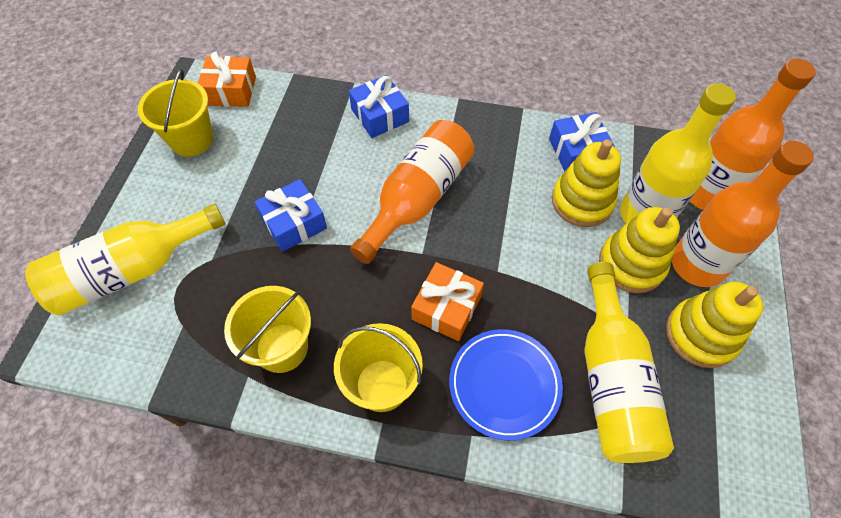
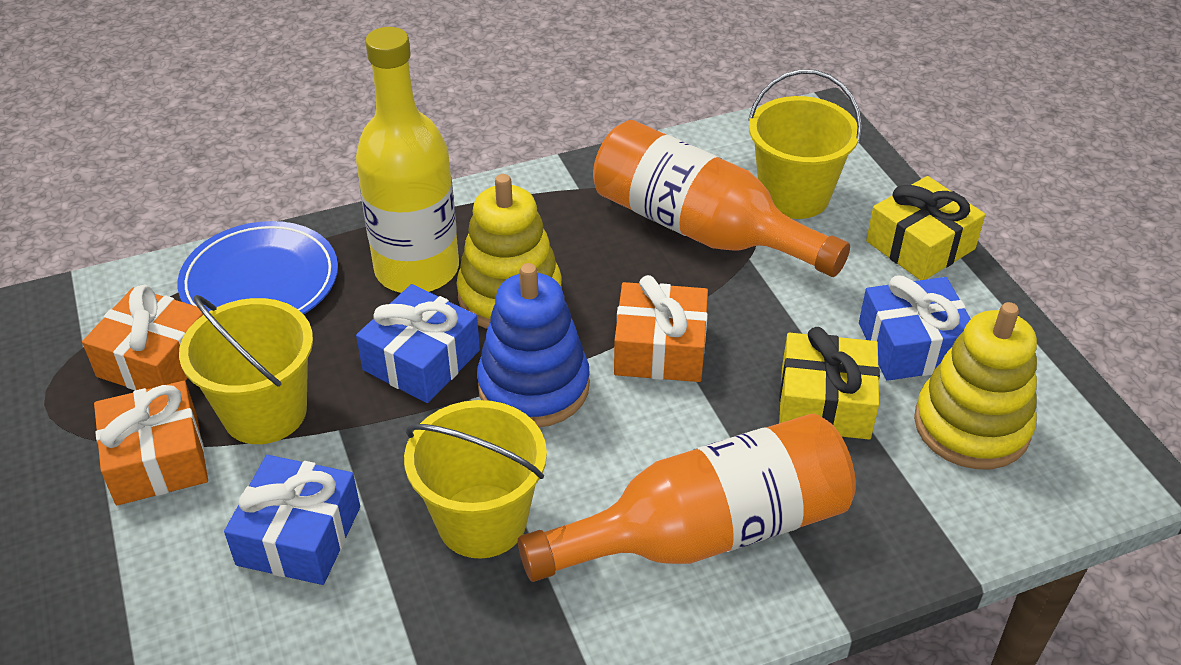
blue stacking toy: 0 -> 1
orange bottle: 3 -> 2
orange gift: 2 -> 3
yellow bottle: 3 -> 1
yellow gift: 0 -> 2
yellow stacking toy: 3 -> 2

